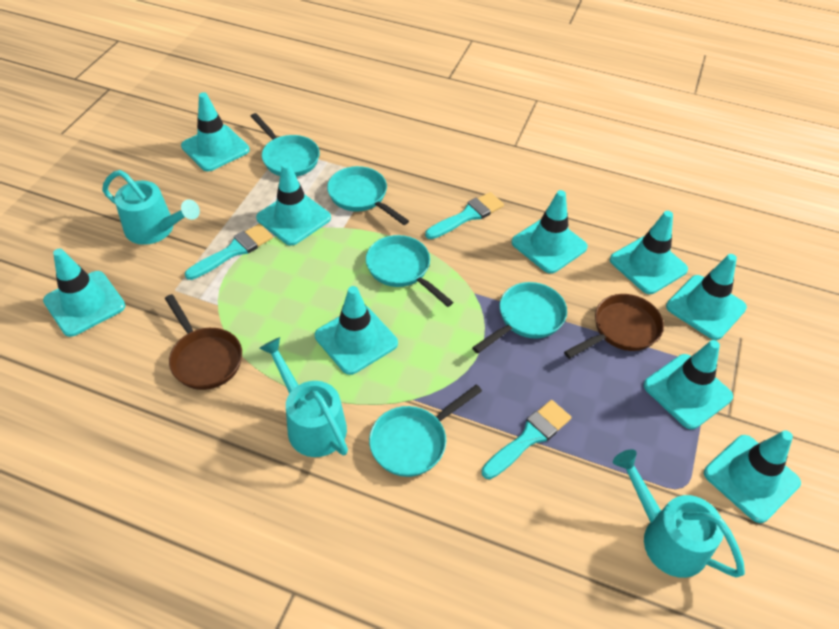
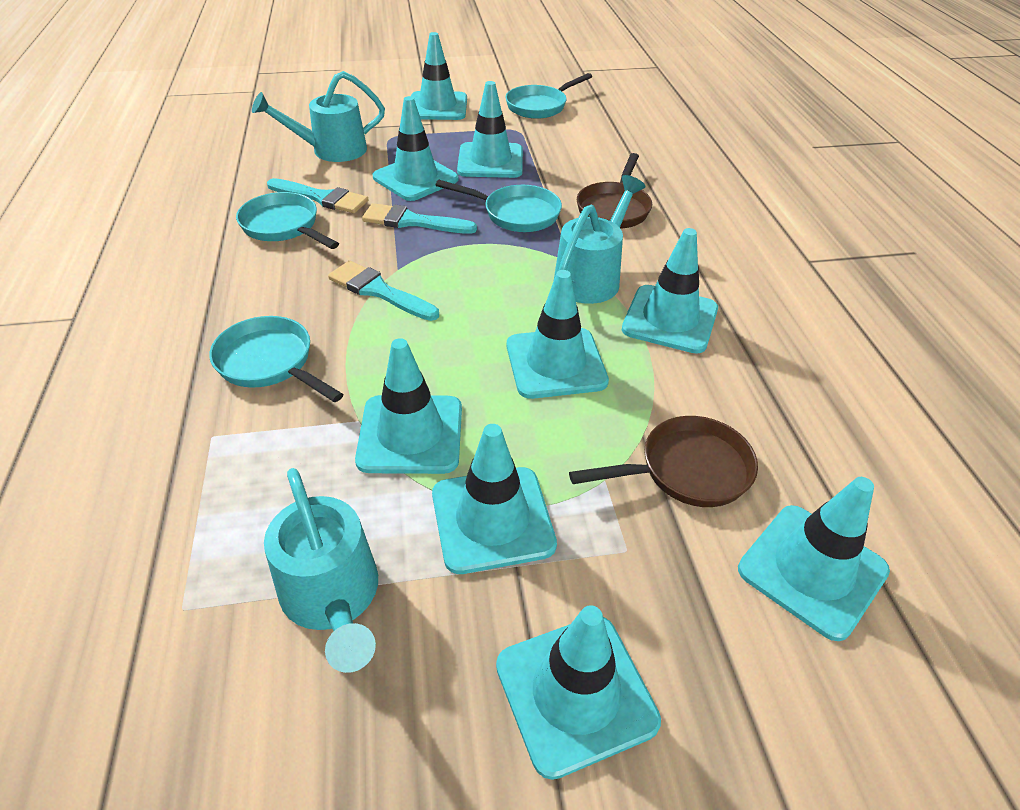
turquoise pan: 5 -> 4

